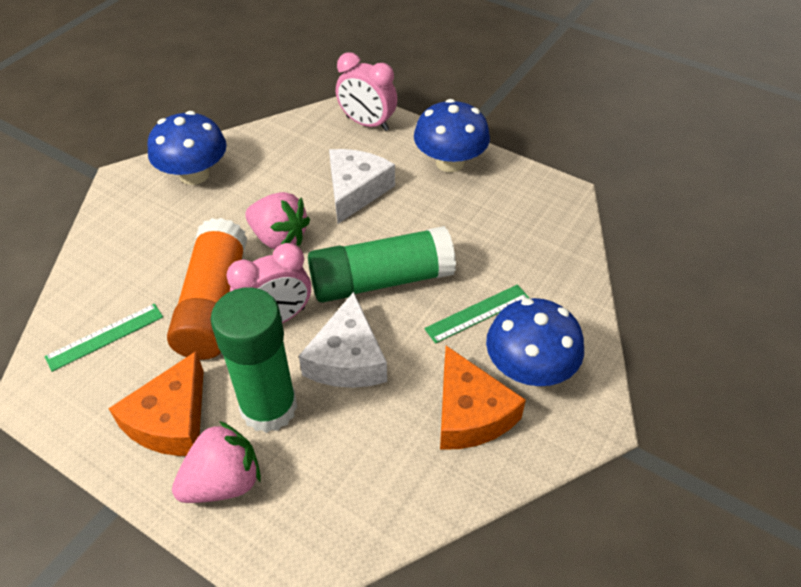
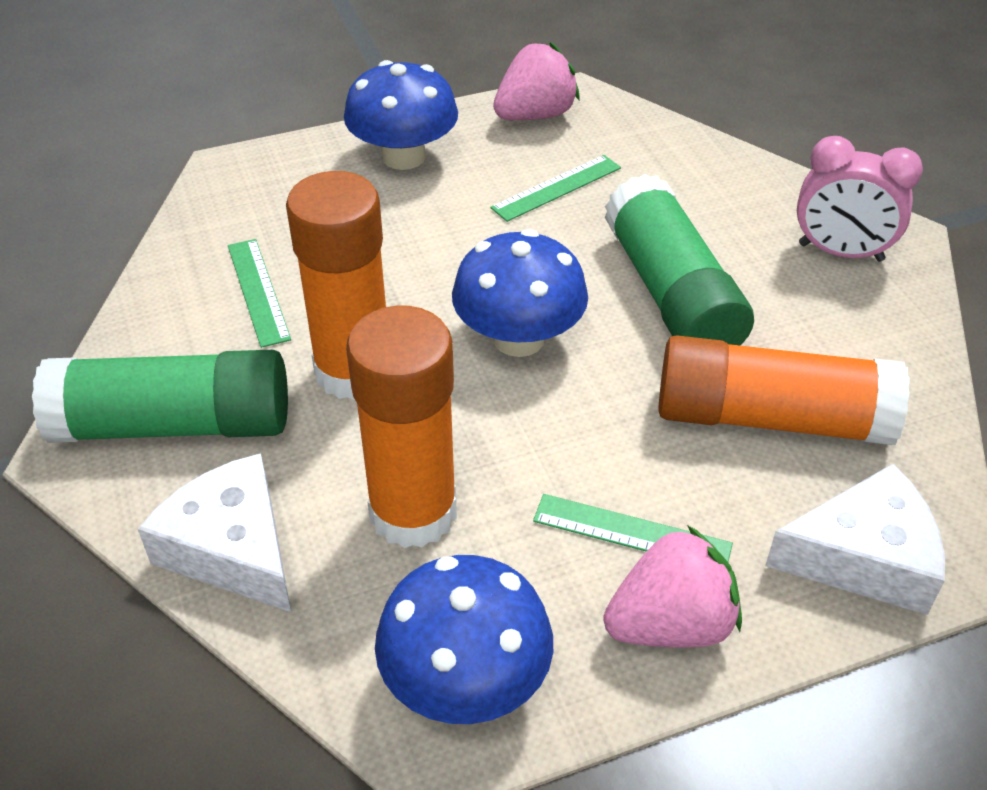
green ruler: 2 -> 3
orange cheese: 2 -> 0
orange glue stick: 1 -> 3
pink clock: 2 -> 1

